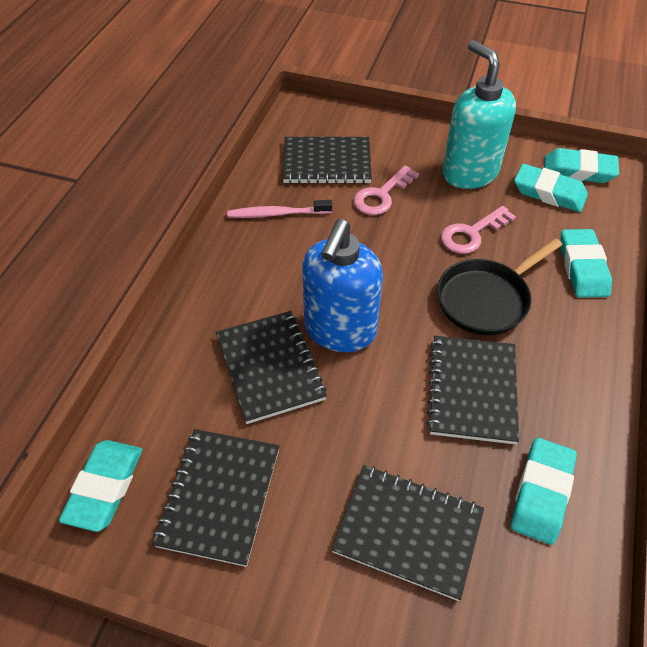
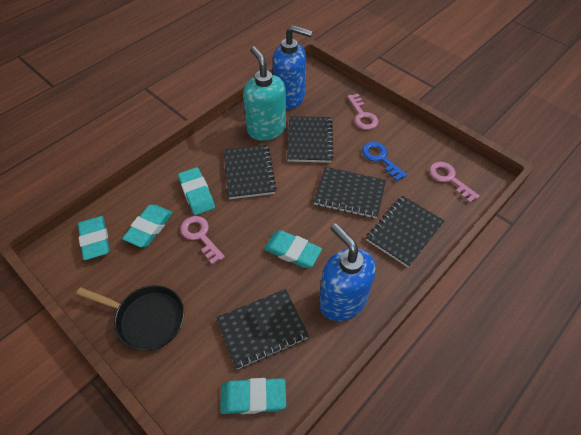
blue key: 0 -> 1
blue soap dispenser: 1 -> 2
pink key: 2 -> 3
pink toothbrush: 1 -> 0

